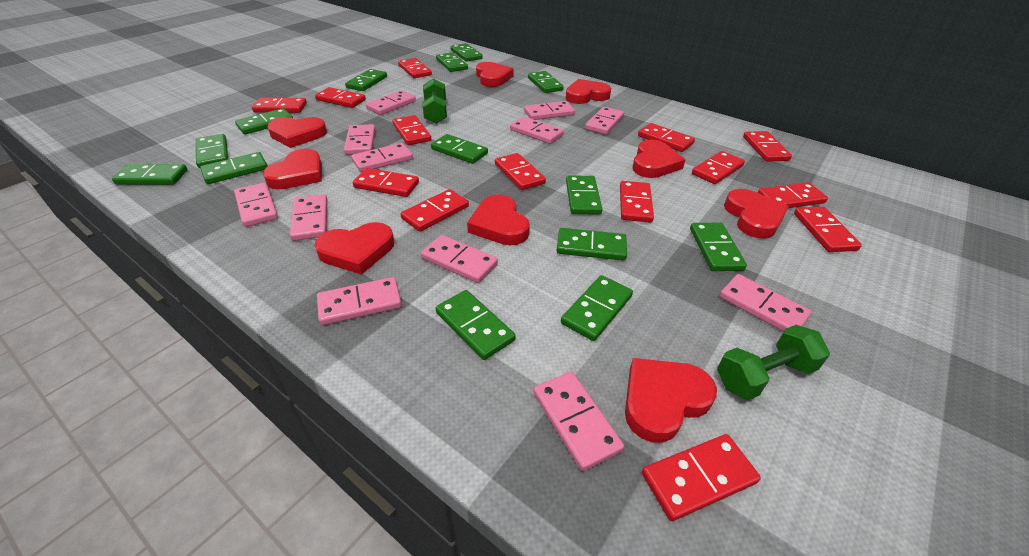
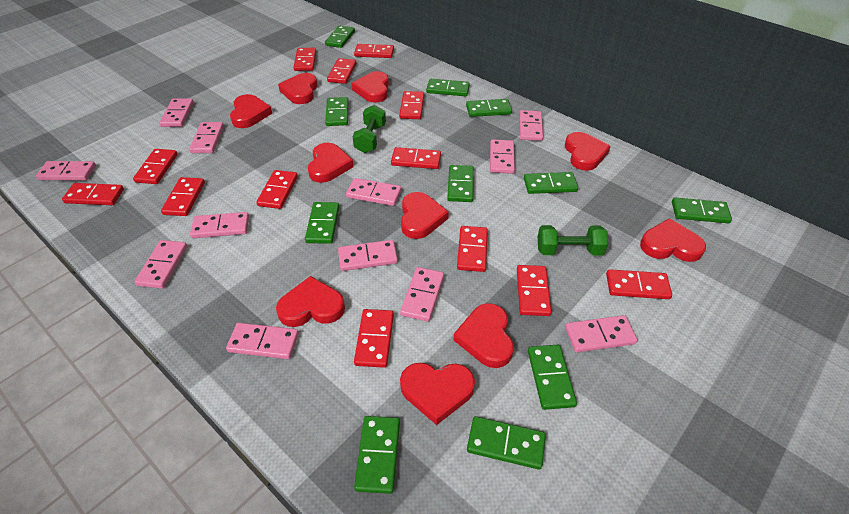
green domino: 14 -> 11
red domino: 14 -> 13
red heart: 9 -> 10

